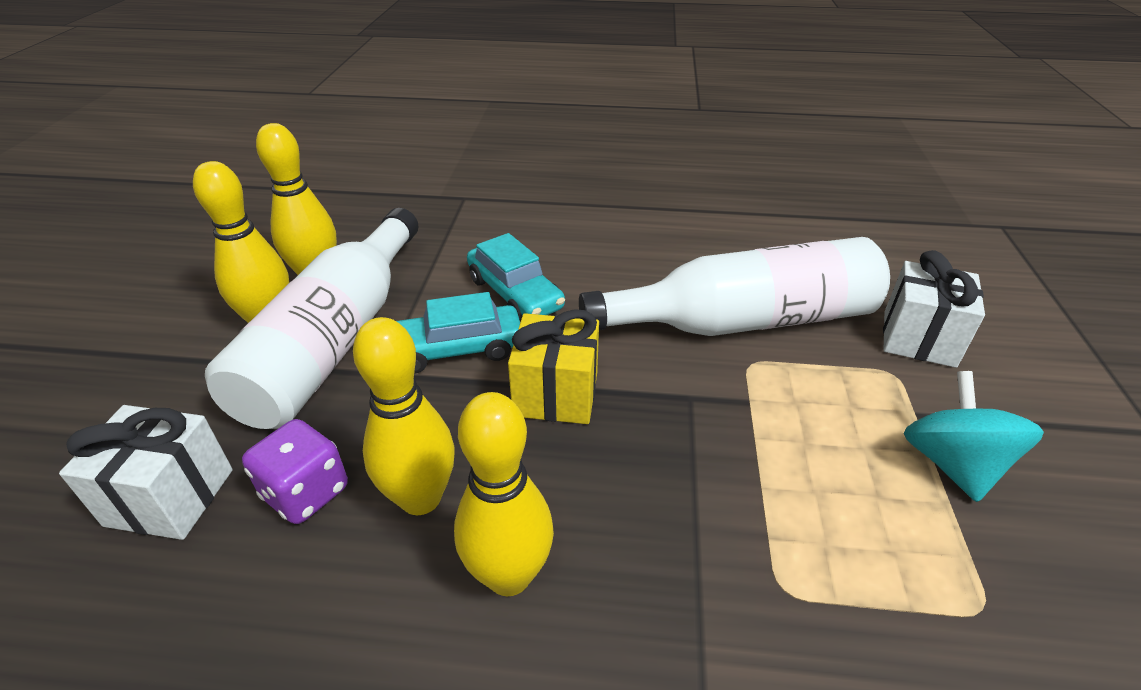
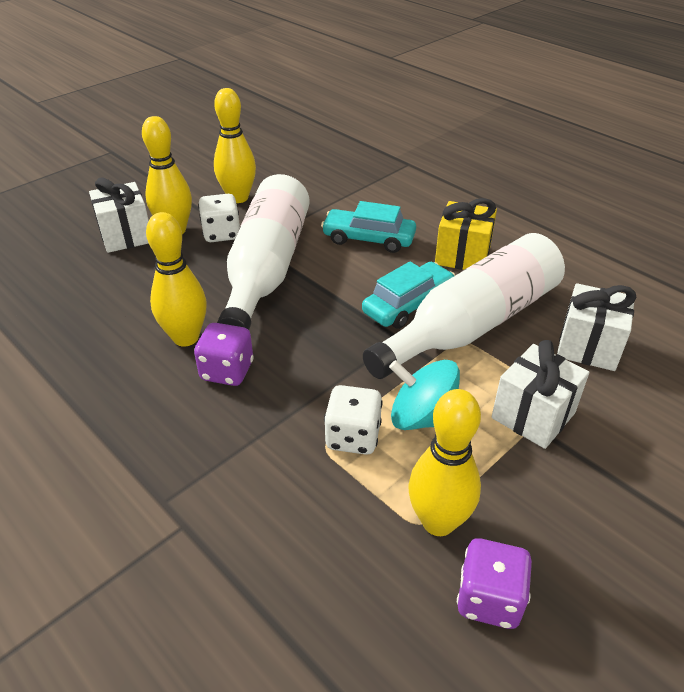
purple dice: 1 -> 2
white dice: 0 -> 2
white gift: 2 -> 3

